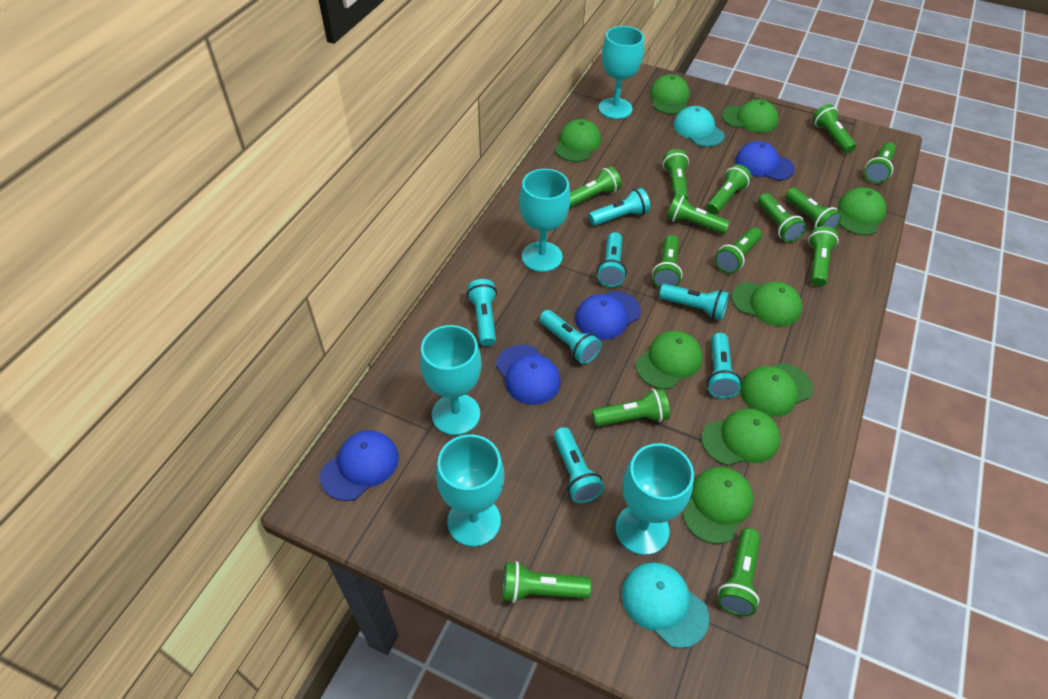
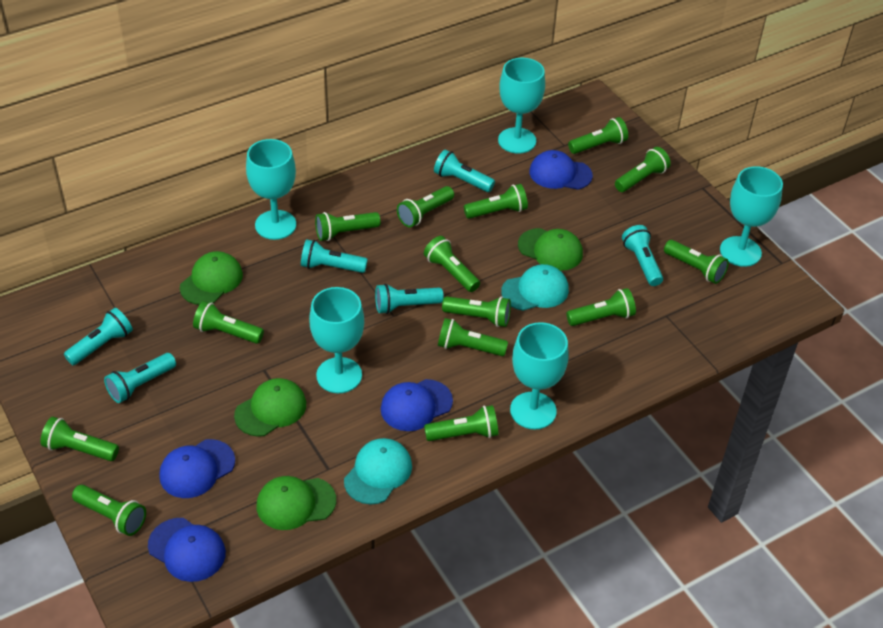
green cap: 9 -> 4
turquoise flashlight: 7 -> 6

